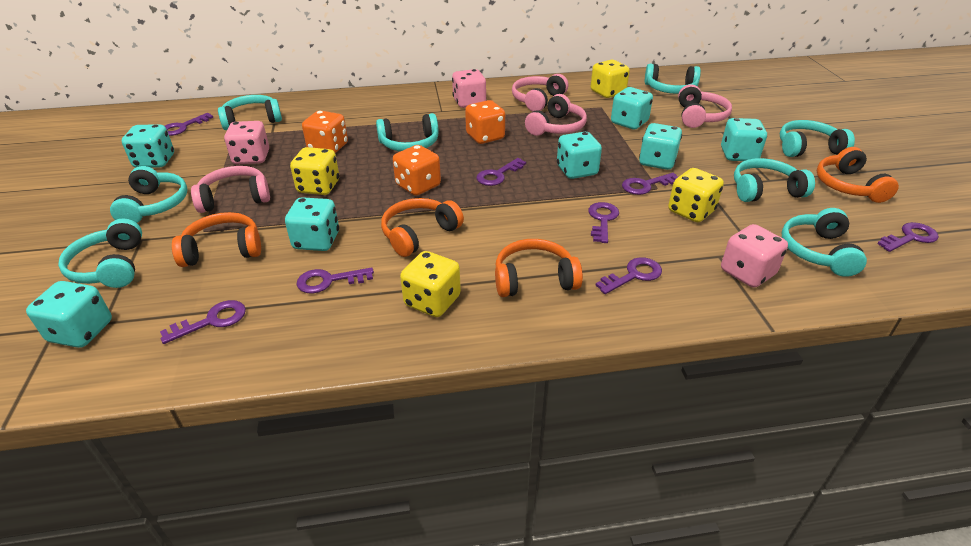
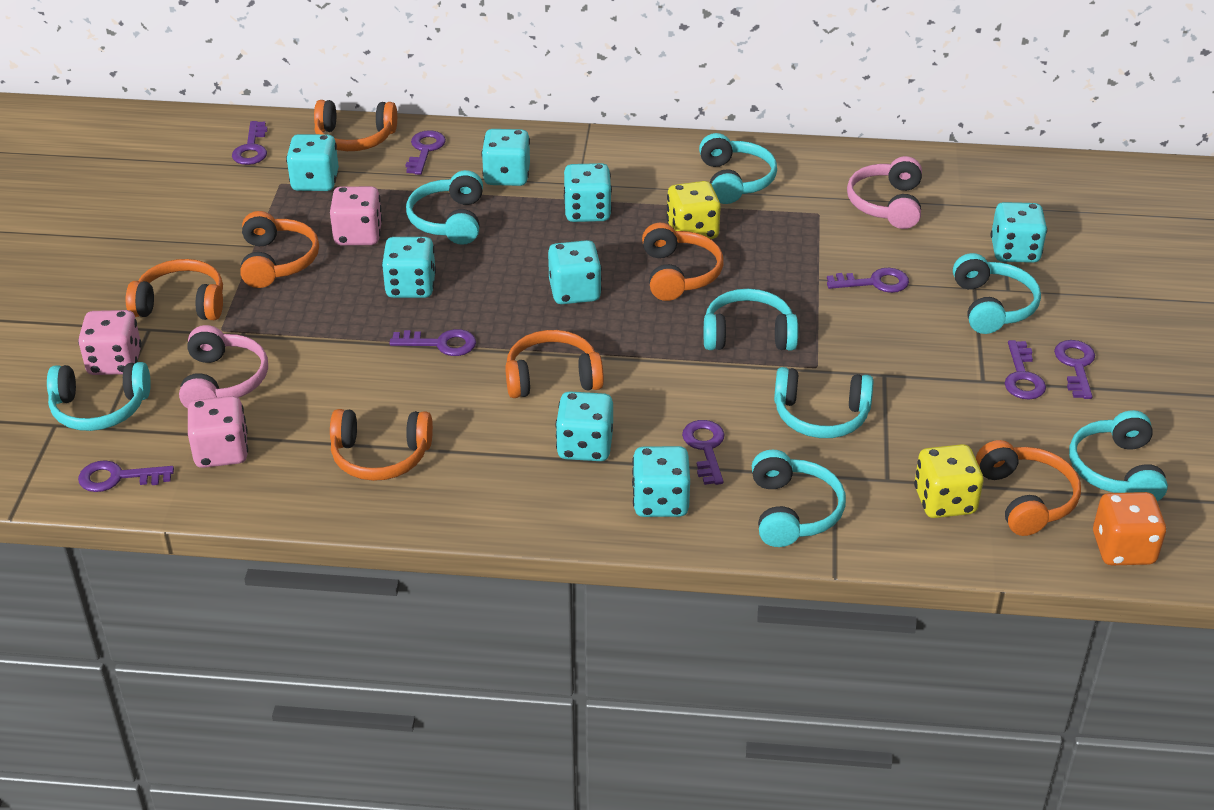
orange dice: 3 -> 1
orange headphones: 4 -> 7
pink headphones: 4 -> 2
turquoise dice: 7 -> 8
yellow dice: 4 -> 2

